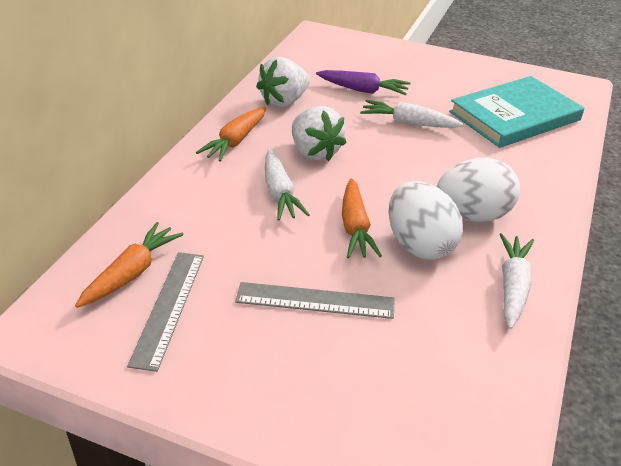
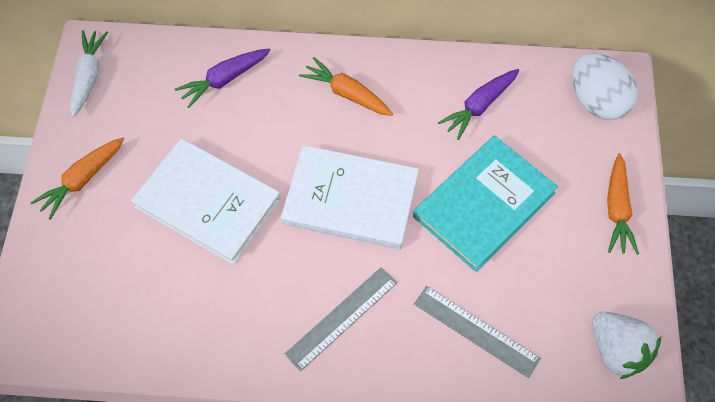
purple carrot: 1 -> 2
white book: 0 -> 2
white carrot: 3 -> 1
white egg: 2 -> 1
white strawberry: 2 -> 1

